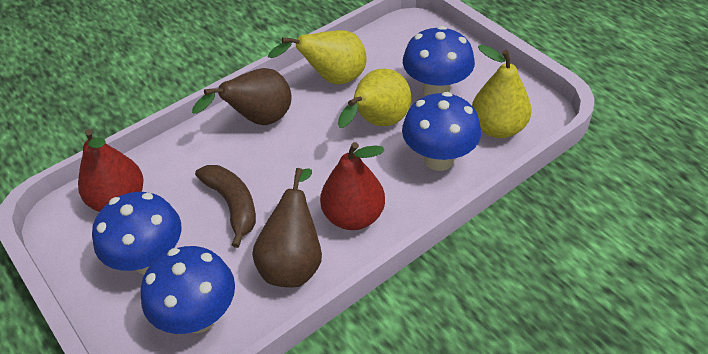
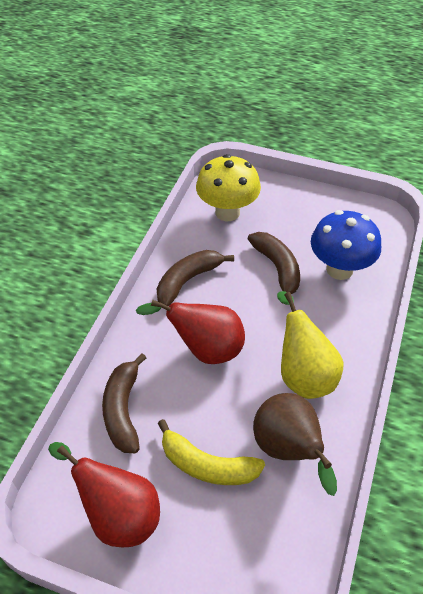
blue mushroom: 4 -> 1
brown banana: 1 -> 3
brown pear: 2 -> 1
yellow banana: 0 -> 1
yellow mushroom: 0 -> 1
yellow pear: 3 -> 1

